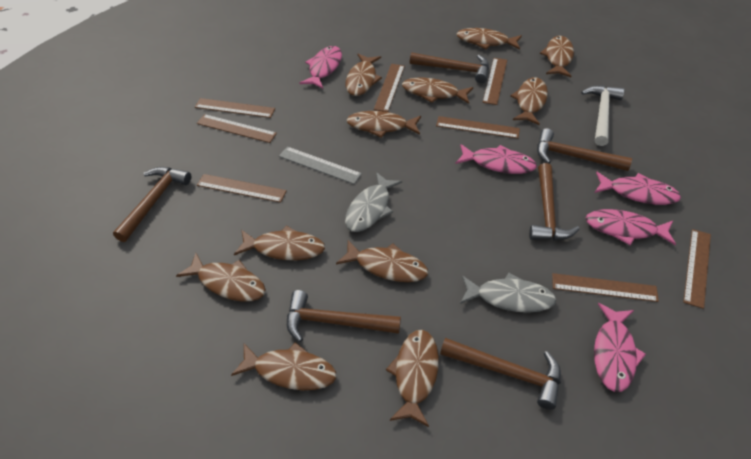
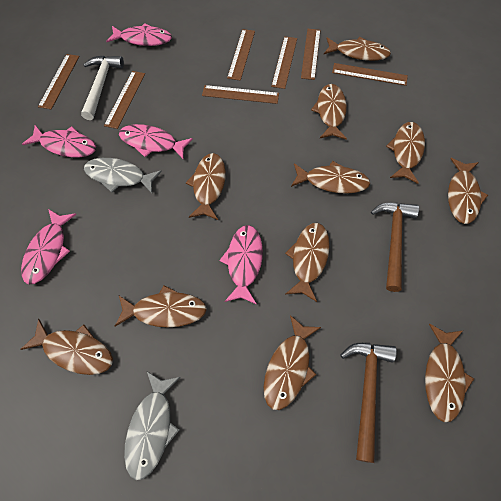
brown hammer: 6 -> 2
brown ruler: 8 -> 7
grey ruler: 1 -> 0

